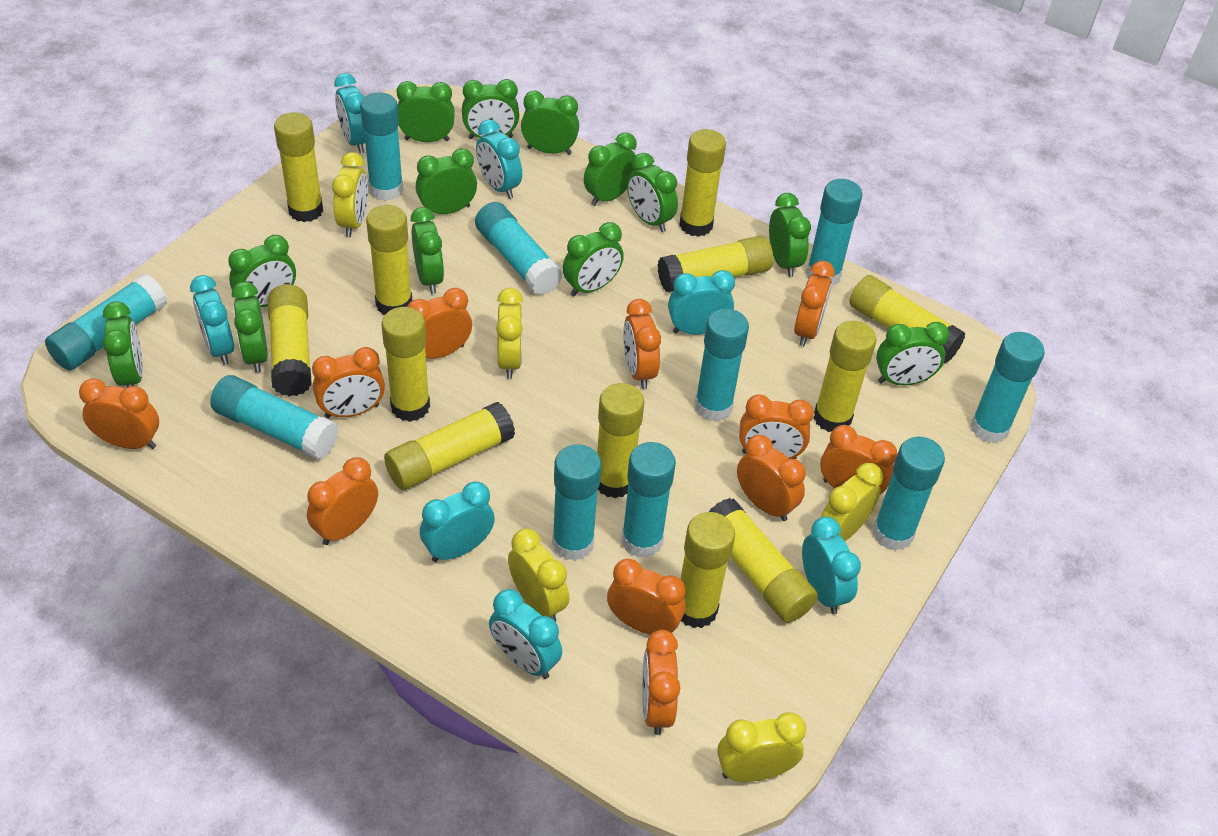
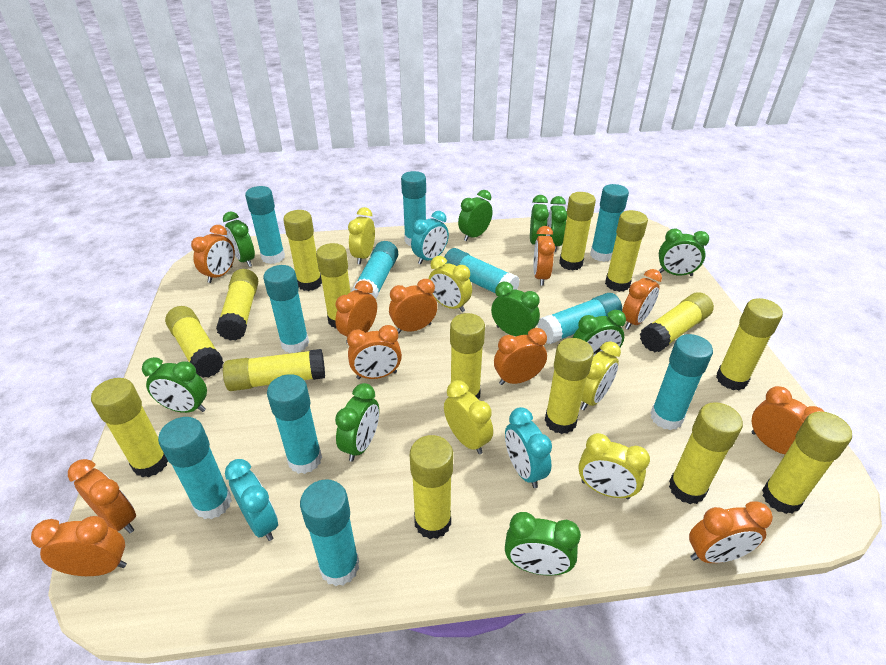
green clock: 13 -> 10
turquoise clock: 7 -> 3
turquoise glue stick: 10 -> 11
yellow glue stick: 12 -> 15

